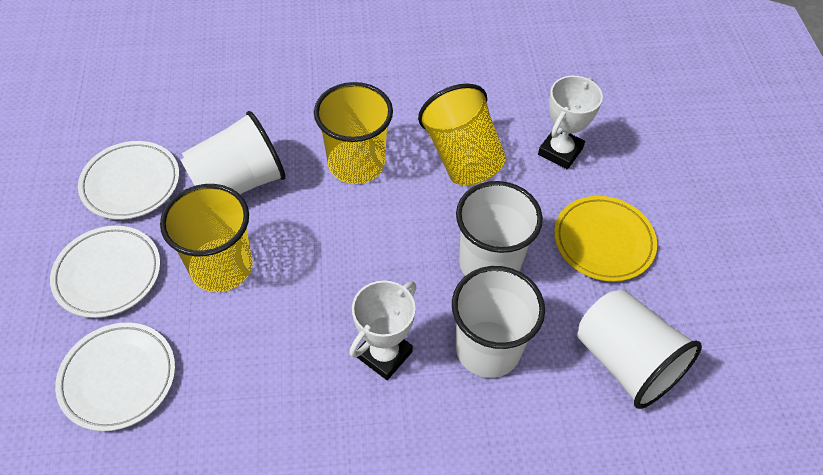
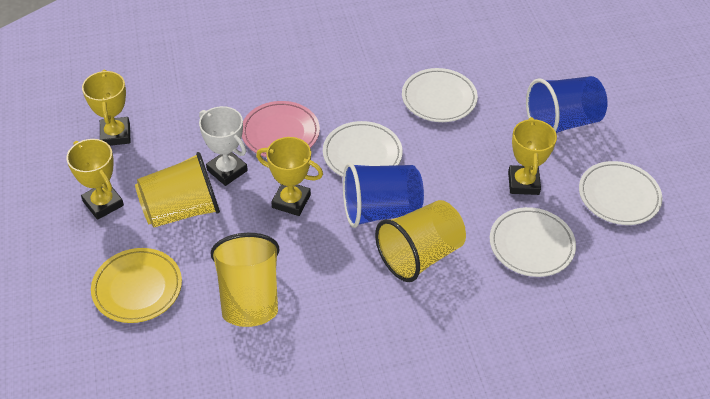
blue cup: 0 -> 2
pink plate: 0 -> 1
white cup: 4 -> 0
white plate: 3 -> 4
white trophy: 2 -> 1
yellow trophy: 0 -> 4

